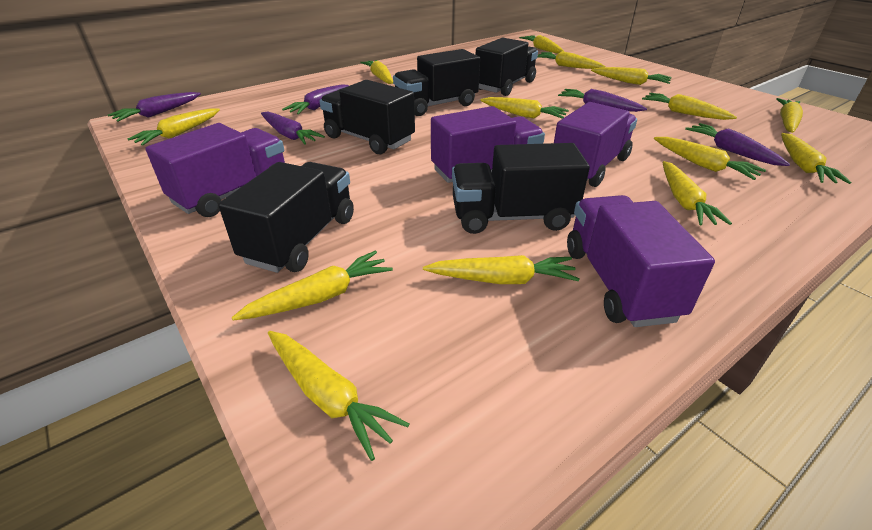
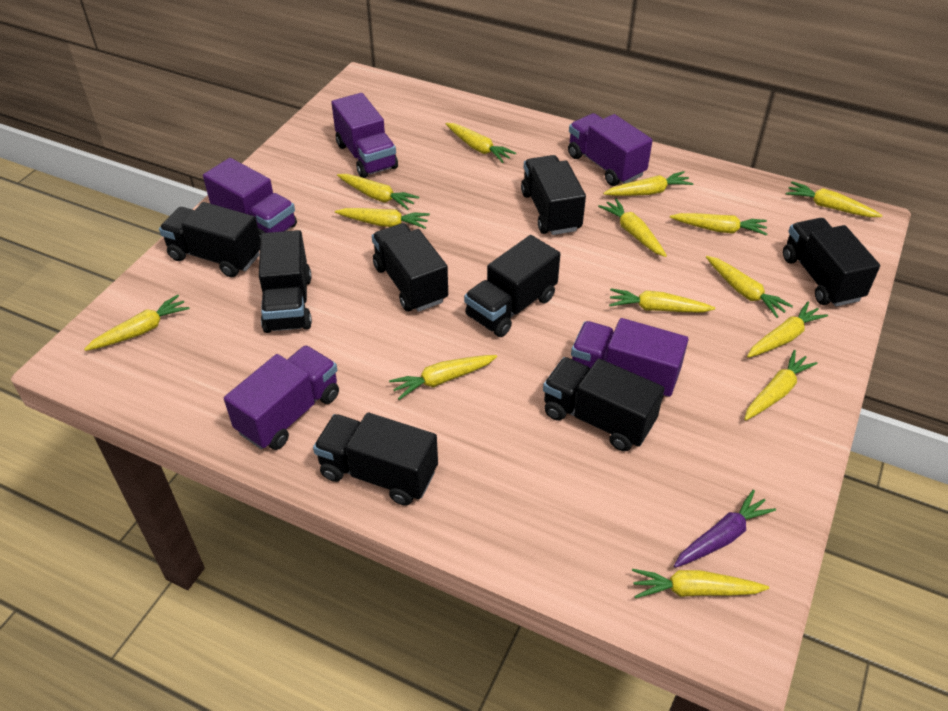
black truck: 5 -> 8
purple carrot: 5 -> 1
purple truck: 4 -> 5

